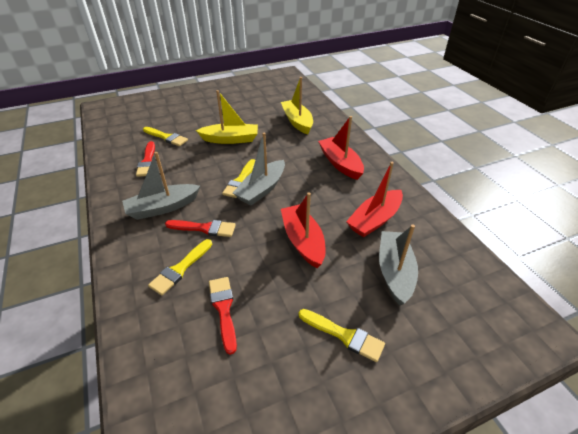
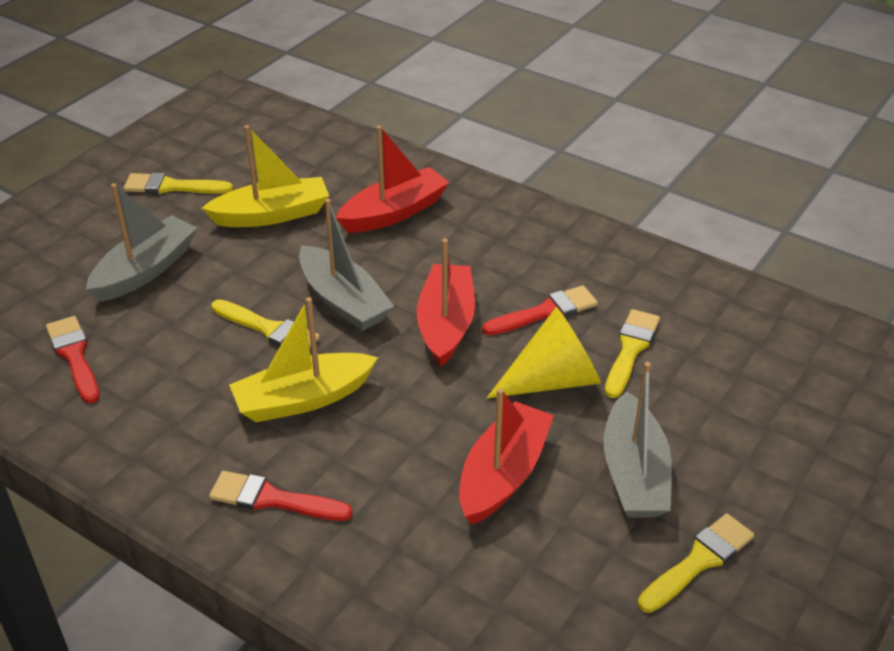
yellow cone: 0 -> 1

